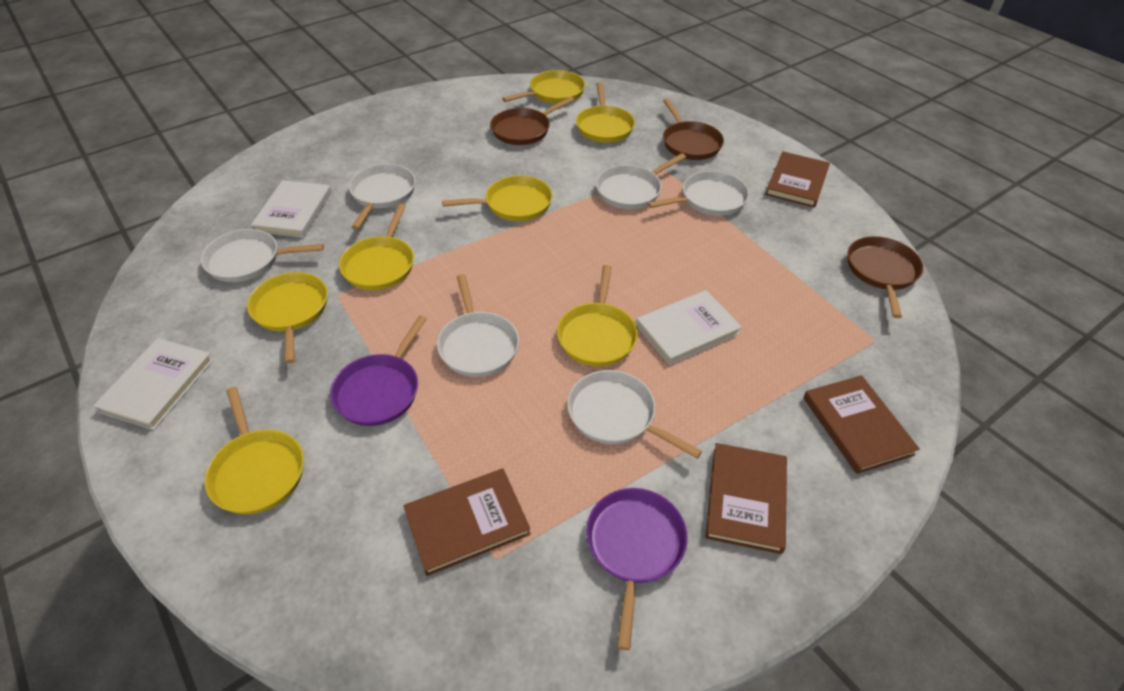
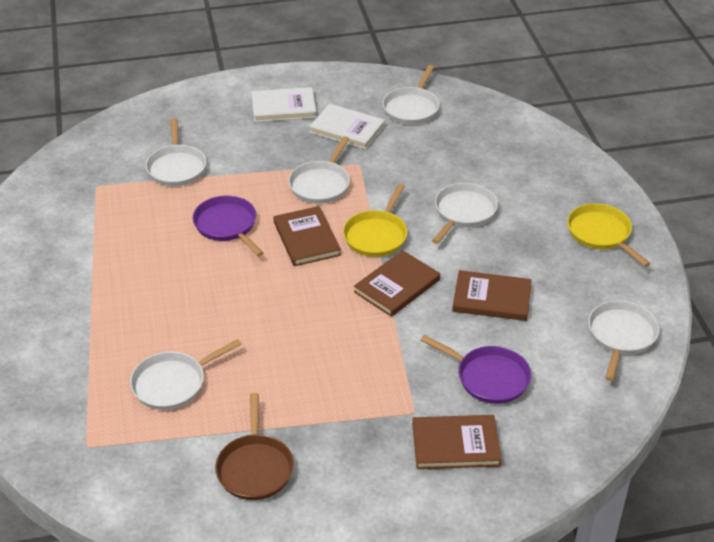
brown pan: 3 -> 1
white book: 3 -> 2
yellow pan: 7 -> 2

